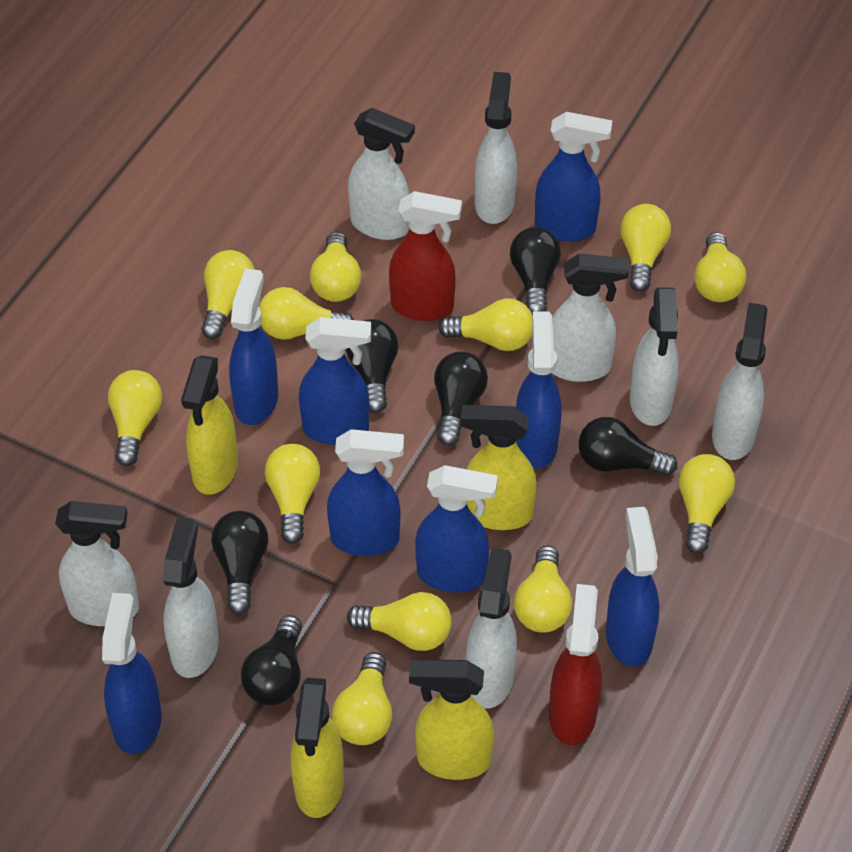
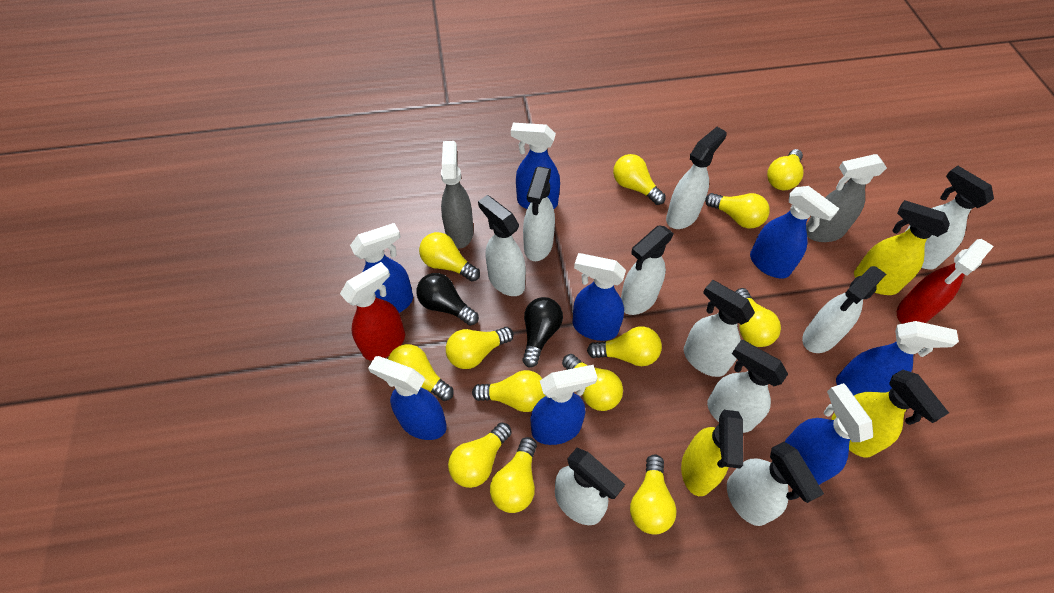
black light bulb: 6 -> 2
grey spray bottle: 0 -> 2
white spray bottle: 8 -> 10
yellow light bulb: 12 -> 13
yellow spray bottle: 4 -> 3

